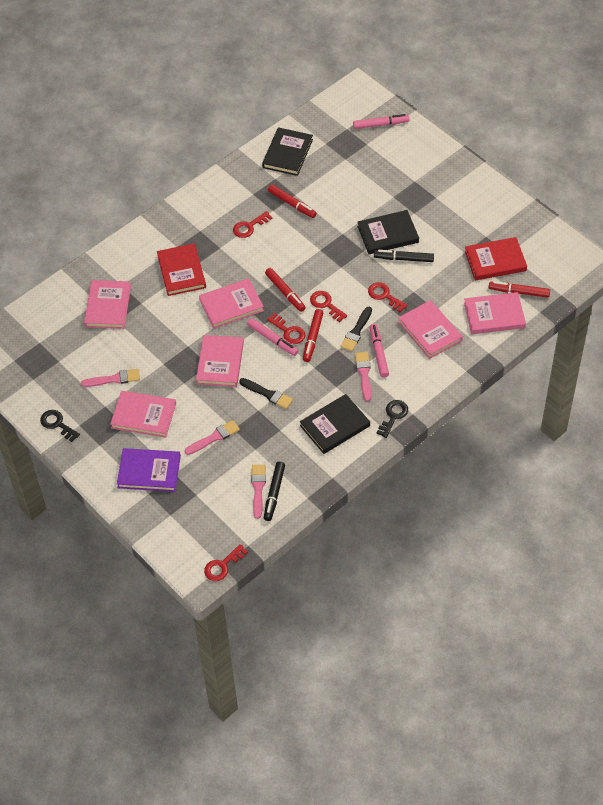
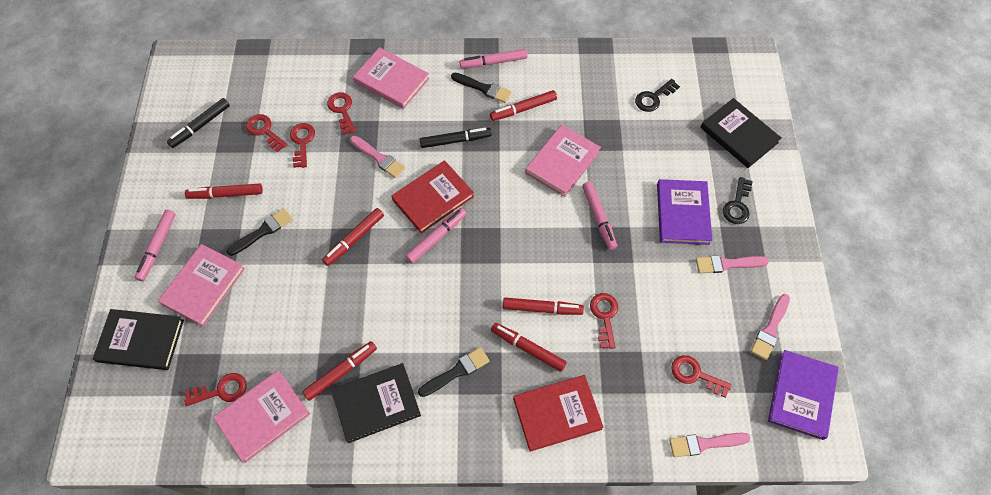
black brush: 2 -> 3
pink book: 6 -> 4
pink marker: 3 -> 4
purple book: 1 -> 2
red key: 5 -> 6
red marker: 4 -> 6

